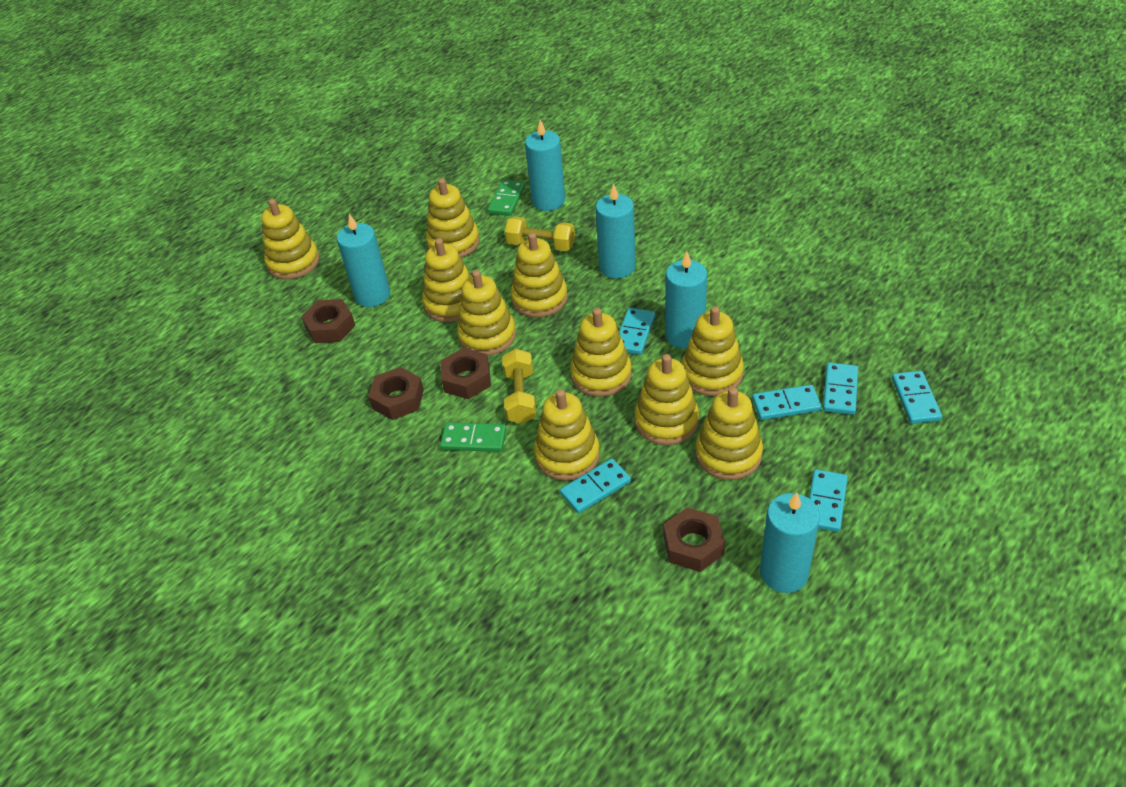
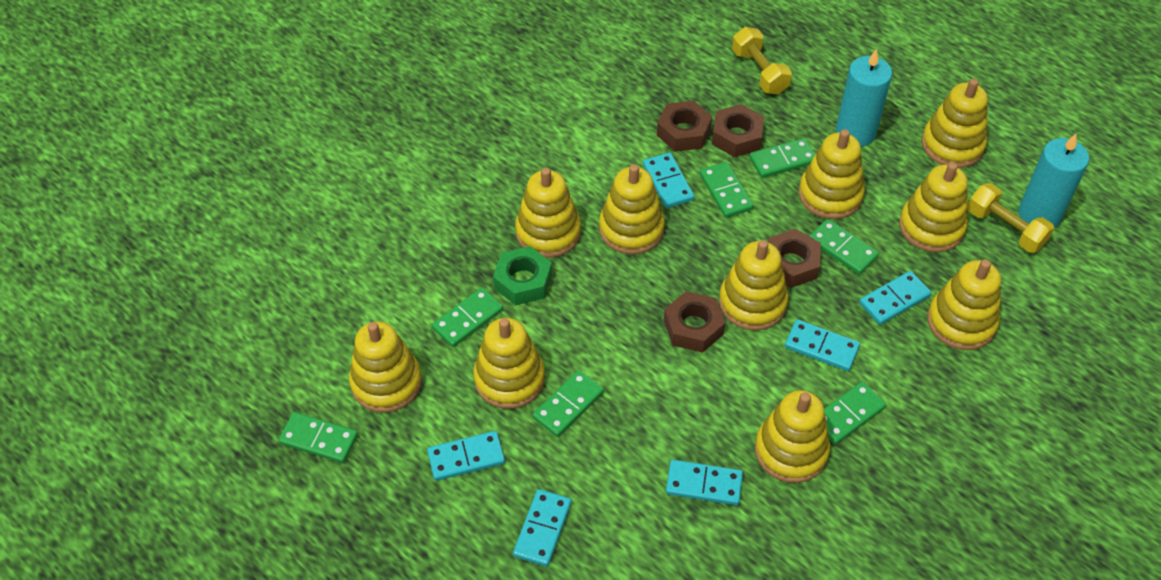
green domino: 2 -> 7
green nut: 0 -> 1
turquoise candle: 5 -> 2

